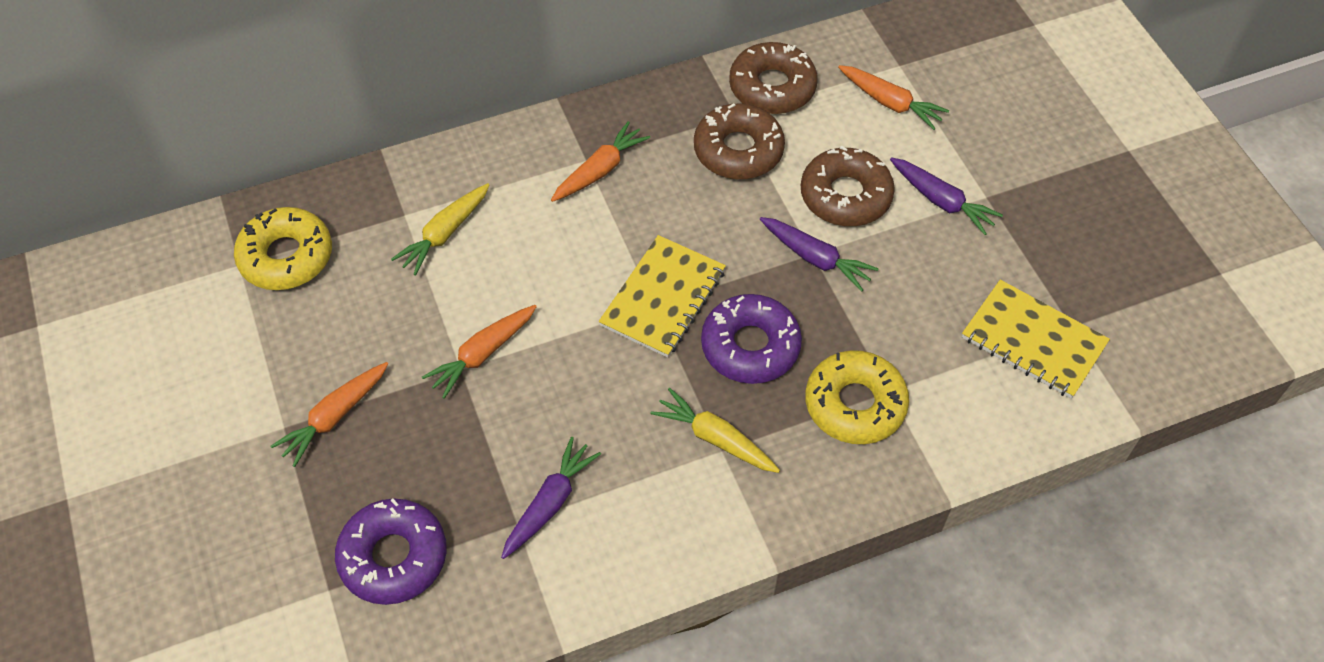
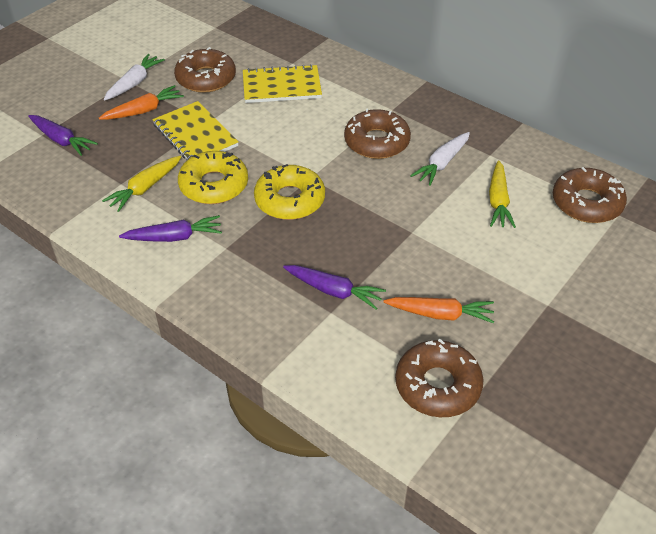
brown donut: 3 -> 4
orange carrot: 4 -> 2
purple donut: 2 -> 0
white carrot: 0 -> 2

